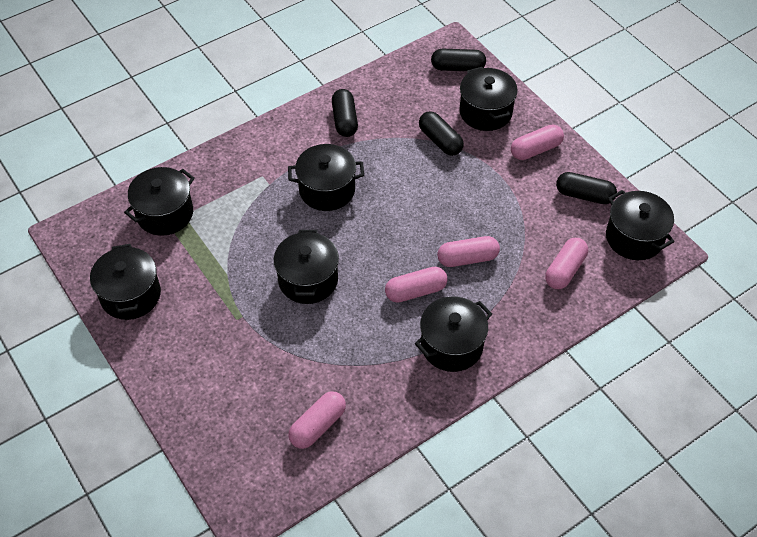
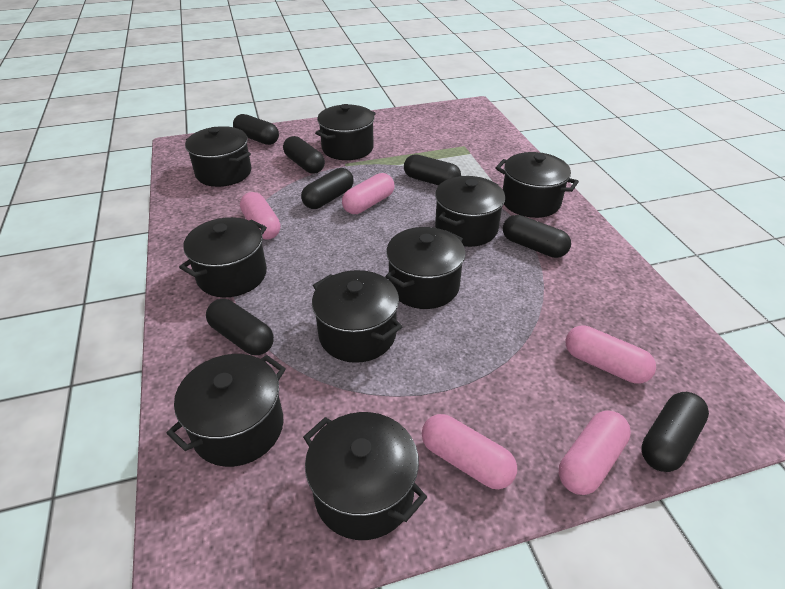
black capsule: 4 -> 7
black pot: 7 -> 9

